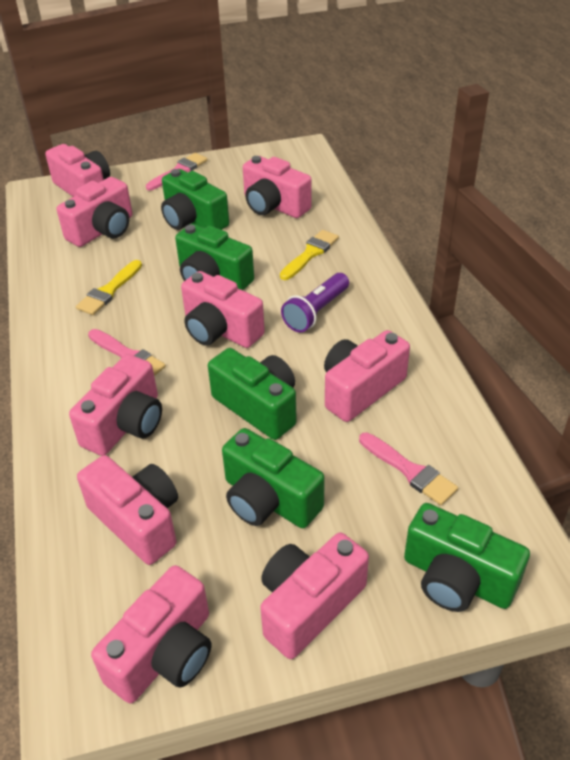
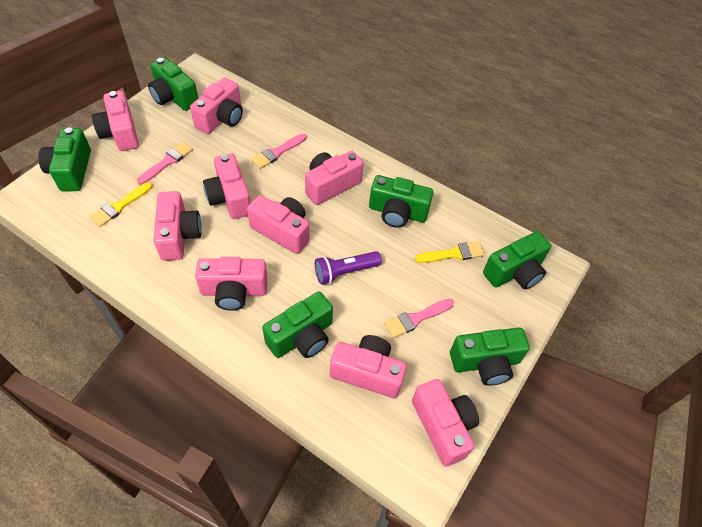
green camera: 5 -> 6

